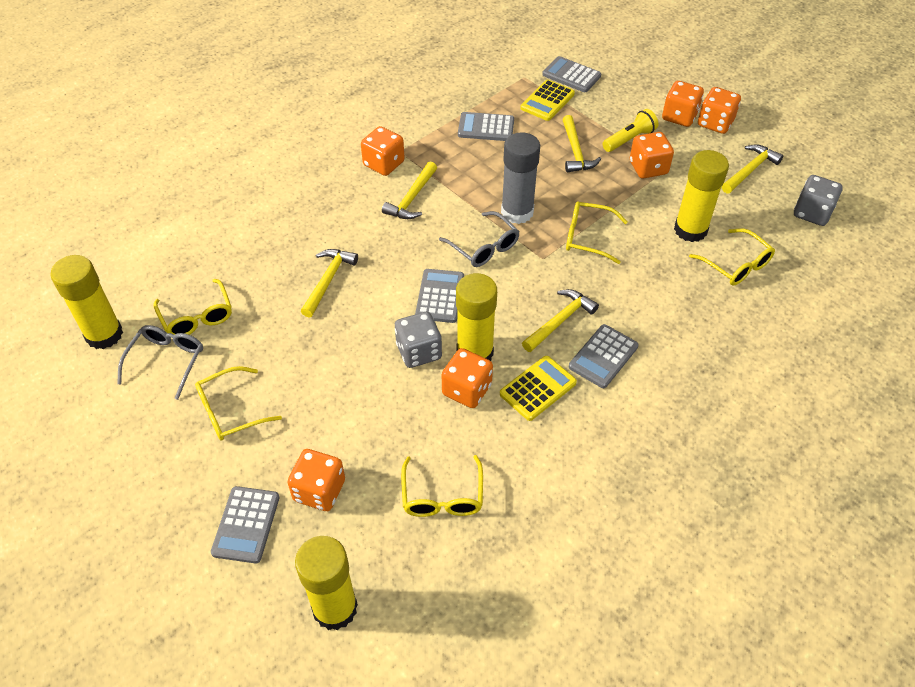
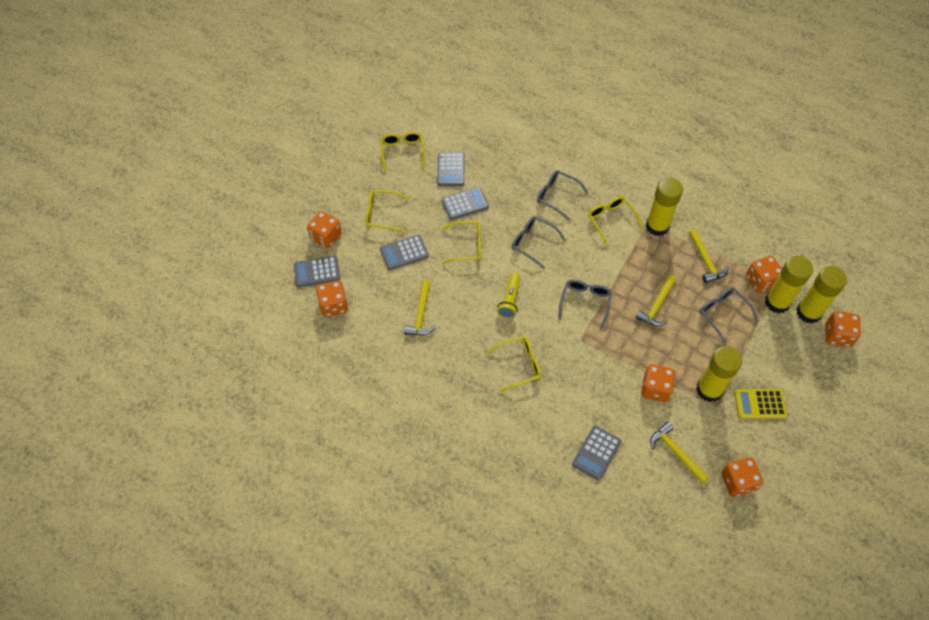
grey dice: 2 -> 0
grey glasses: 2 -> 4
grey glue stick: 1 -> 0
yellow calculator: 2 -> 1
yellow hammer: 5 -> 4

